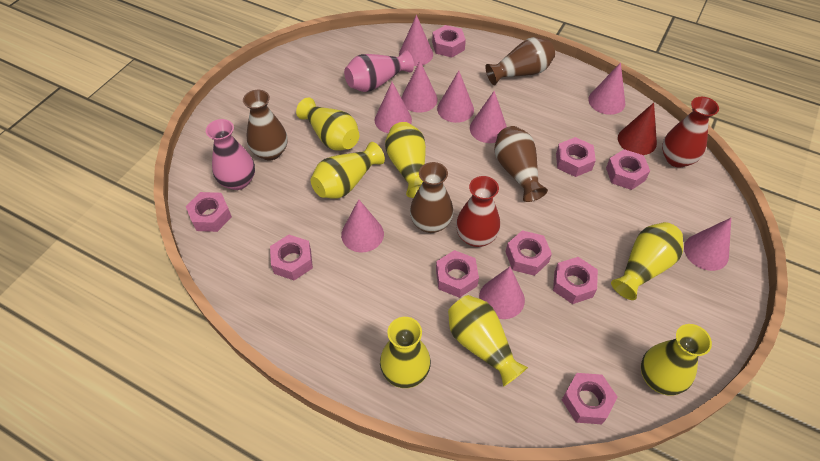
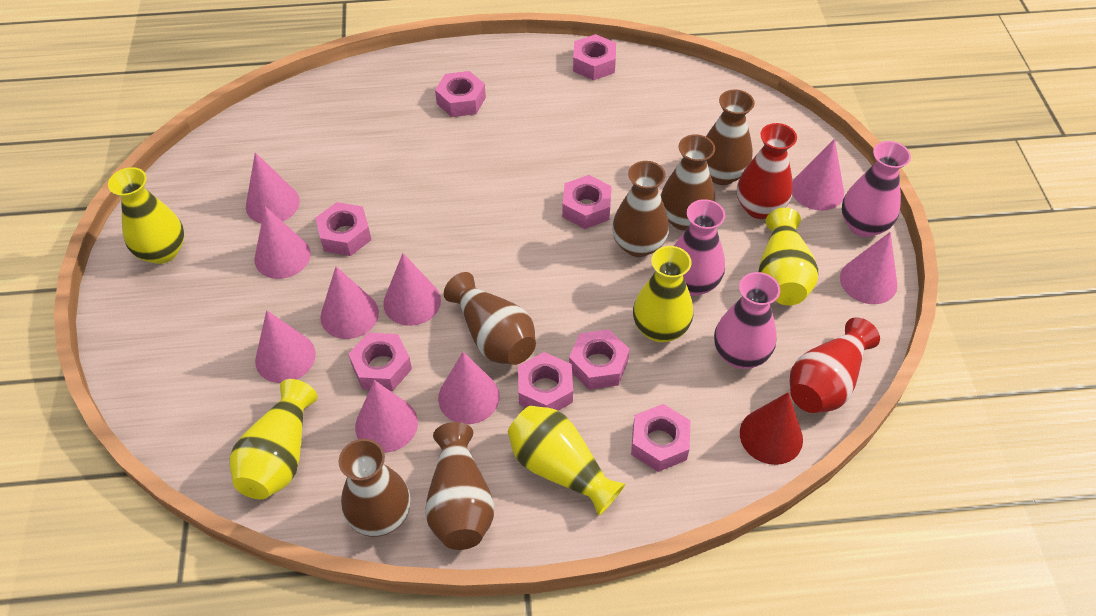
brown vase: 4 -> 6
pink nut: 9 -> 8
pink vase: 2 -> 3
yellow vase: 7 -> 5

